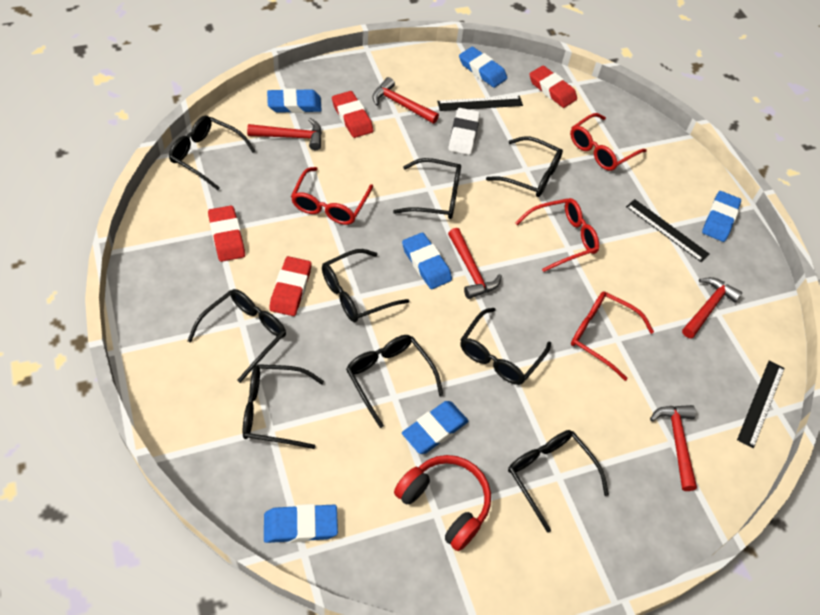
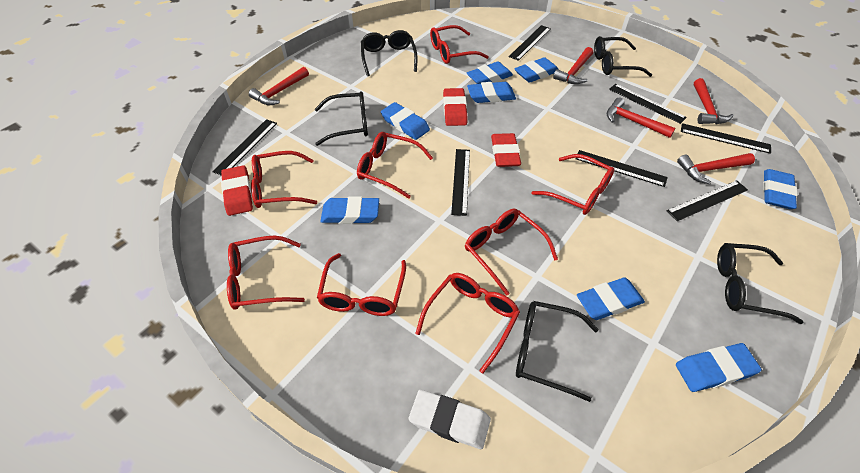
black glasses: 9 -> 5
black ruler: 3 -> 7
blue eraser: 6 -> 8
red eraser: 4 -> 3
red glasses: 4 -> 8
red headphones: 1 -> 0

